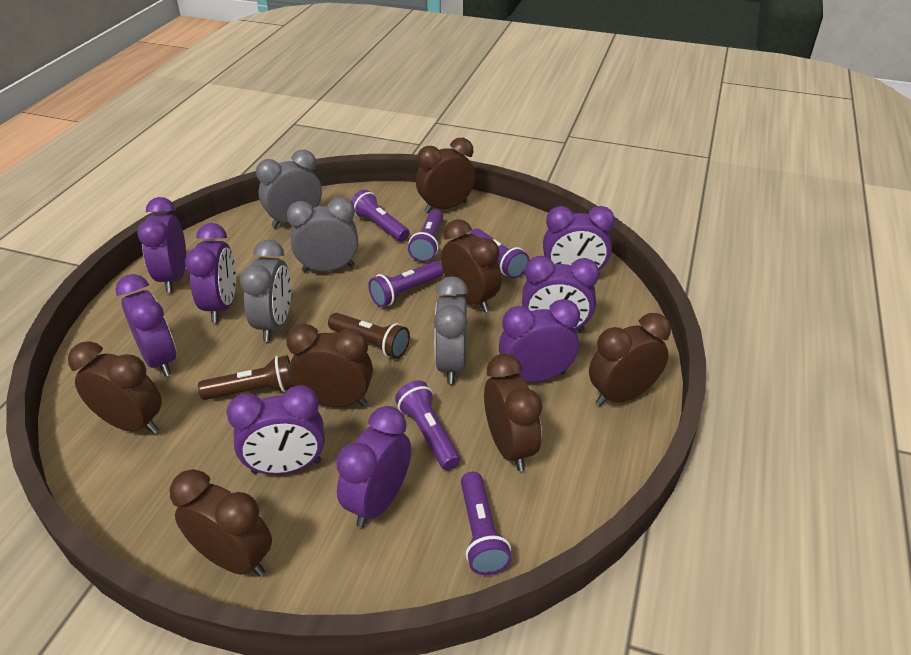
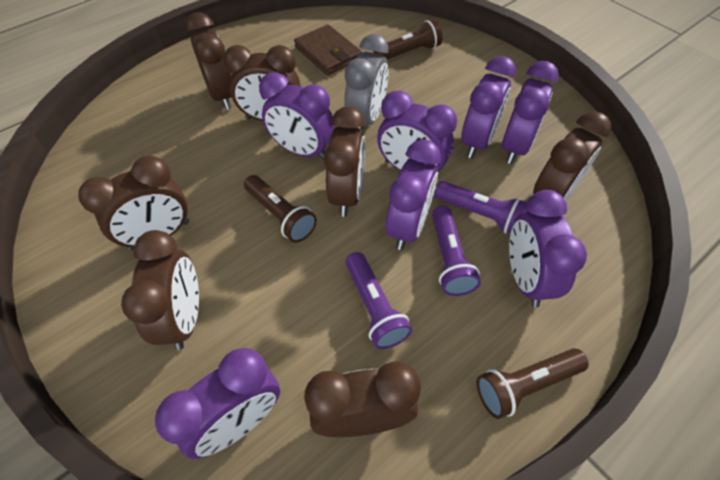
brown flashlight: 2 -> 3
brown wallet: 0 -> 1
grey clock: 4 -> 1
purple clock: 8 -> 7
purple flashlight: 6 -> 3

